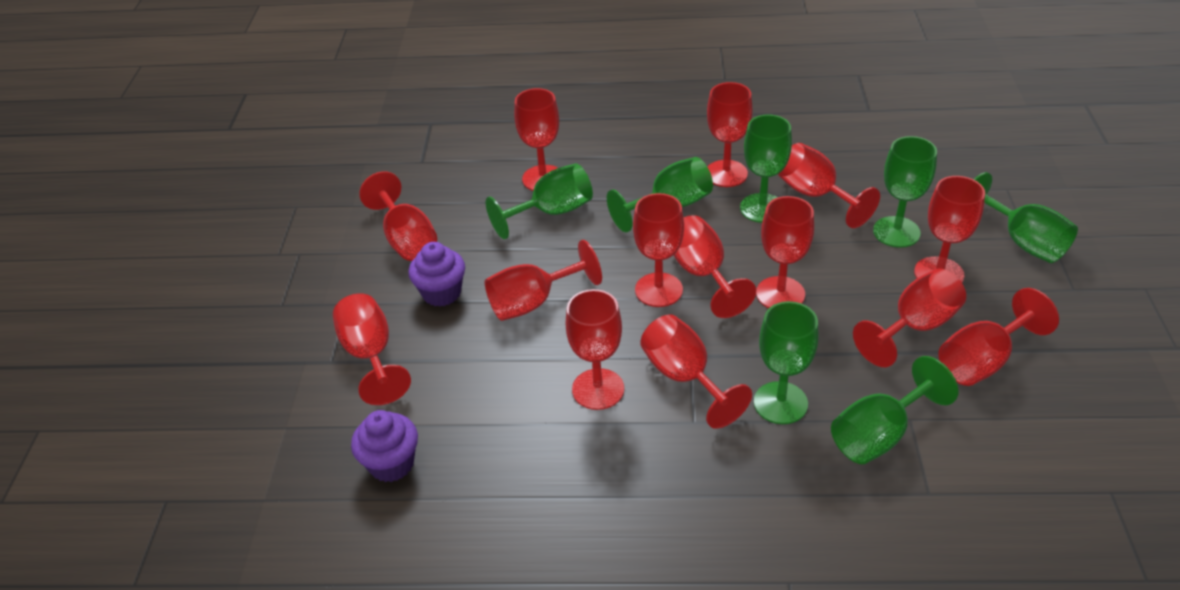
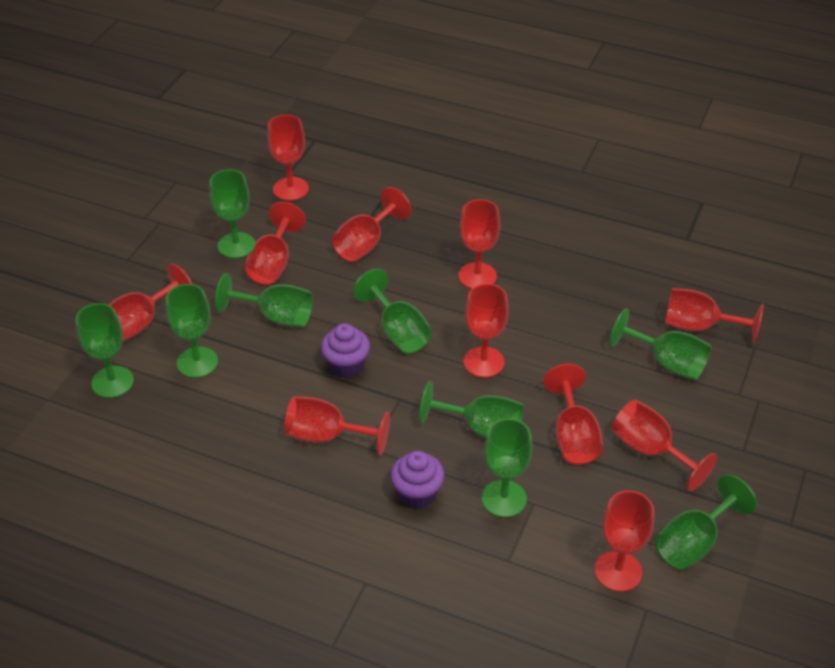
green goblet: 7 -> 9
red goblet: 14 -> 11

